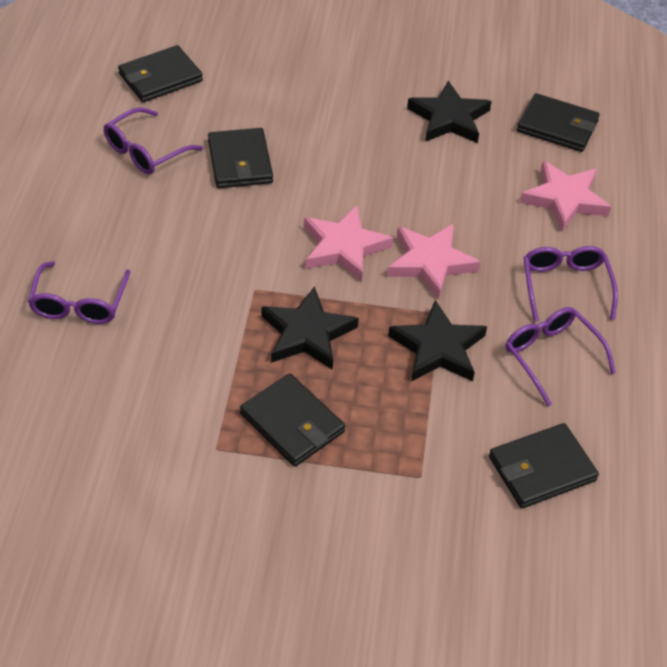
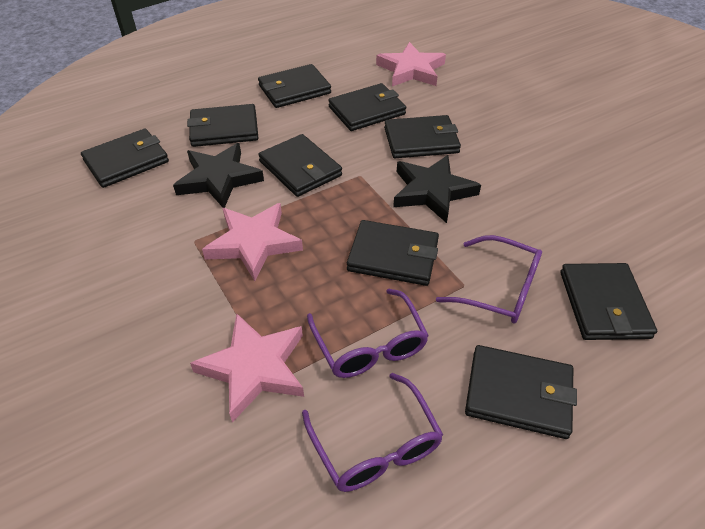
black star: 3 -> 2
black wallet: 5 -> 9
purple glasses: 4 -> 3

